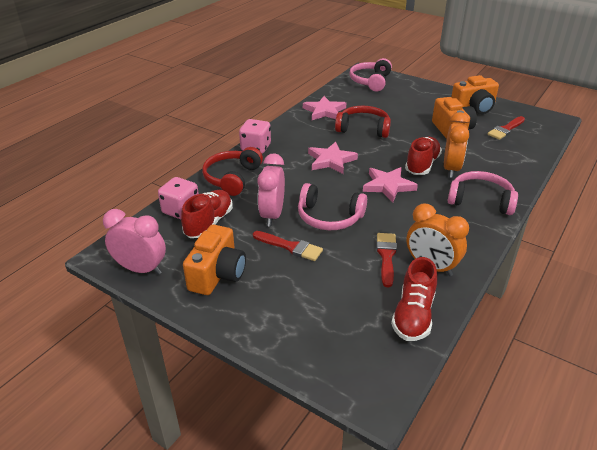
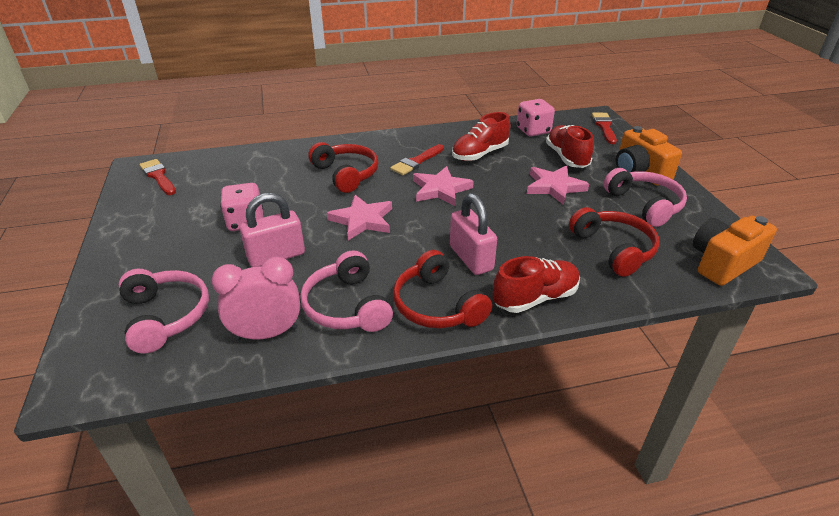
orange camera: 3 -> 2
orange clock: 2 -> 0
pink clock: 2 -> 1
pink padlock: 0 -> 2
red headphones: 2 -> 3

